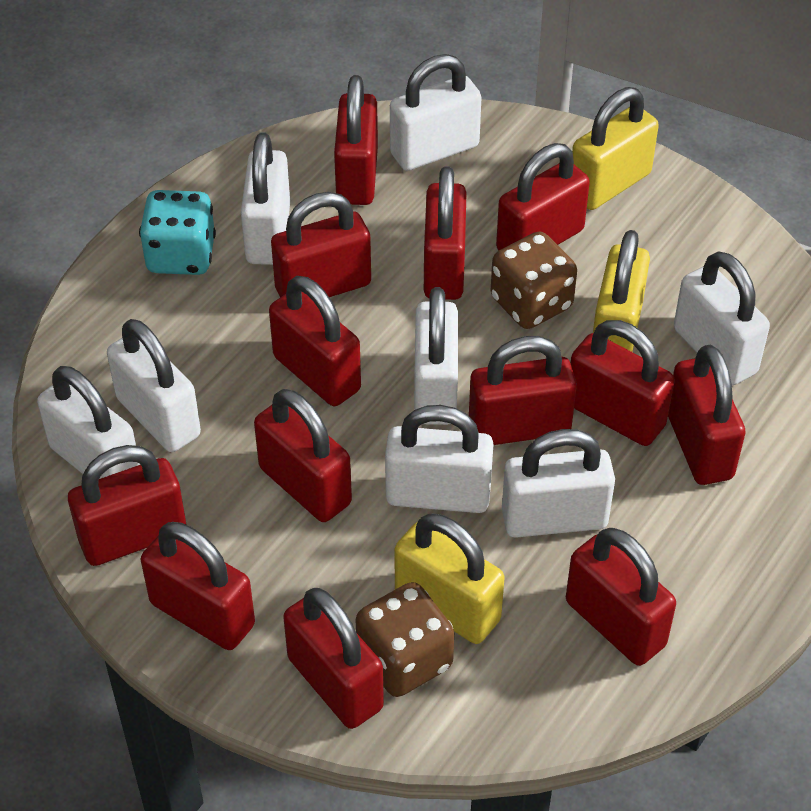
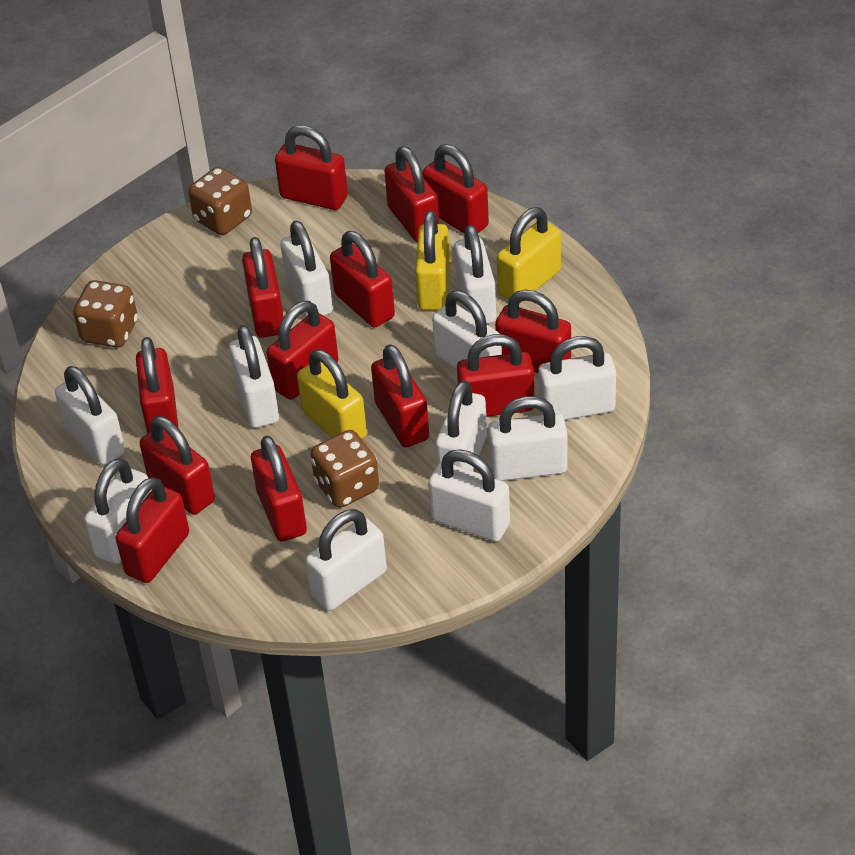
brown dice: 2 -> 3
turquoise dice: 1 -> 0
white padlock: 8 -> 11

